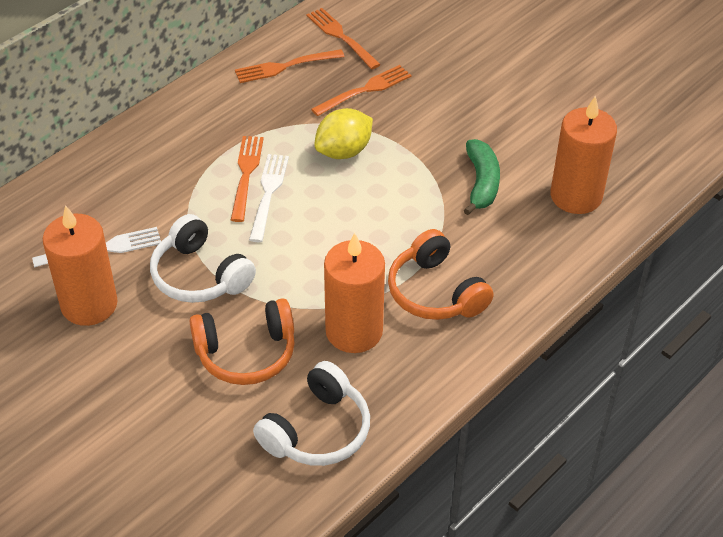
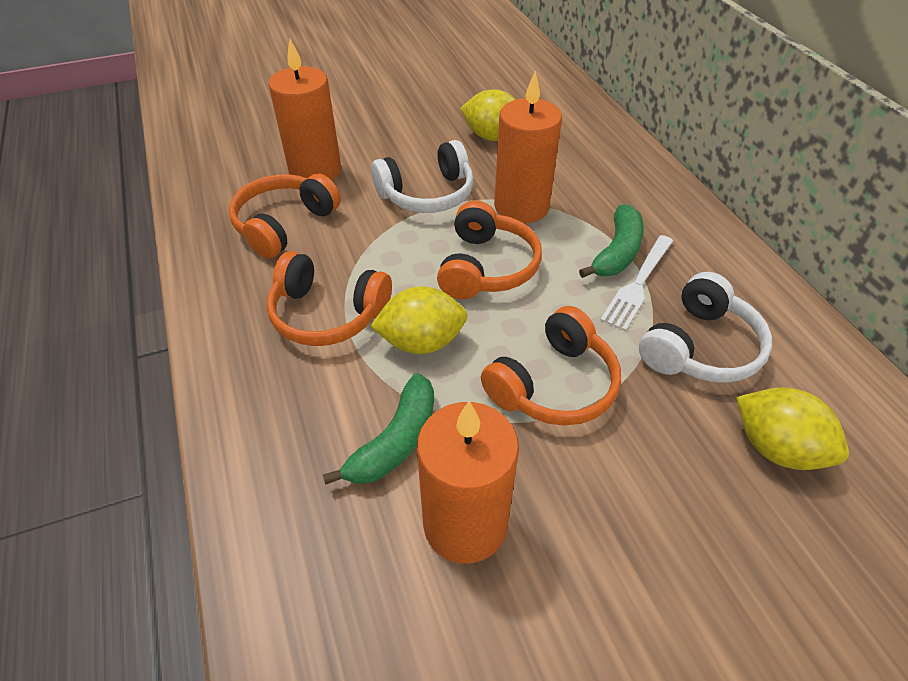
green banana: 1 -> 2
orange fork: 4 -> 0
orange headphones: 2 -> 4
white fork: 2 -> 1
yellow lemon: 1 -> 3

